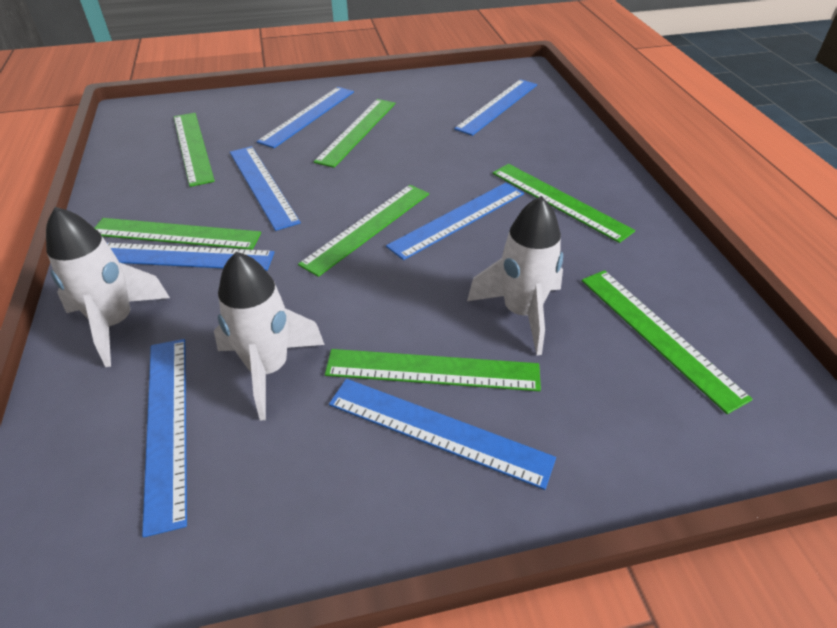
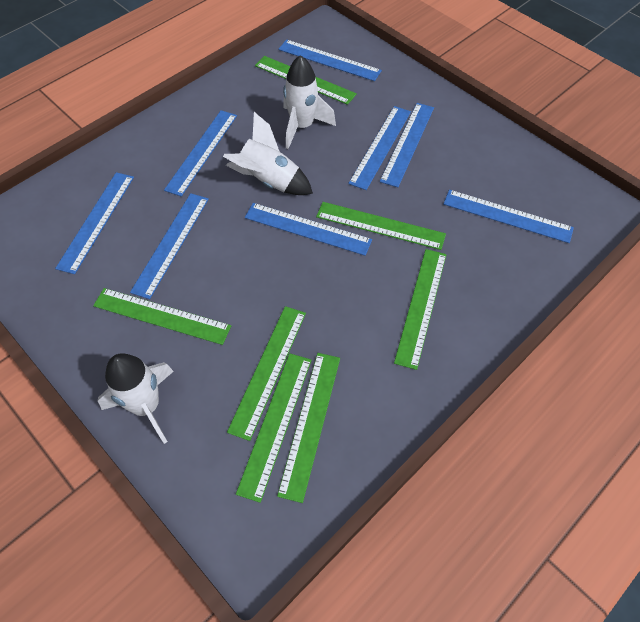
blue ruler: 7 -> 8

